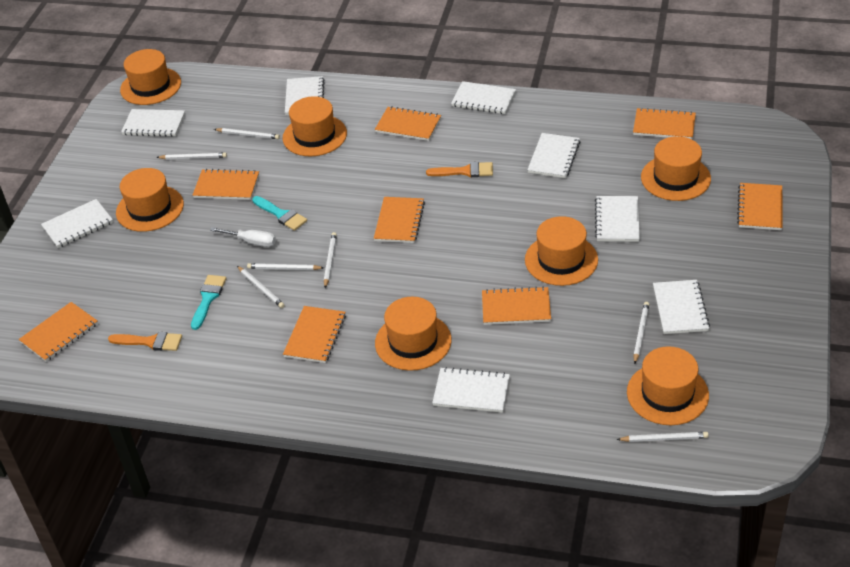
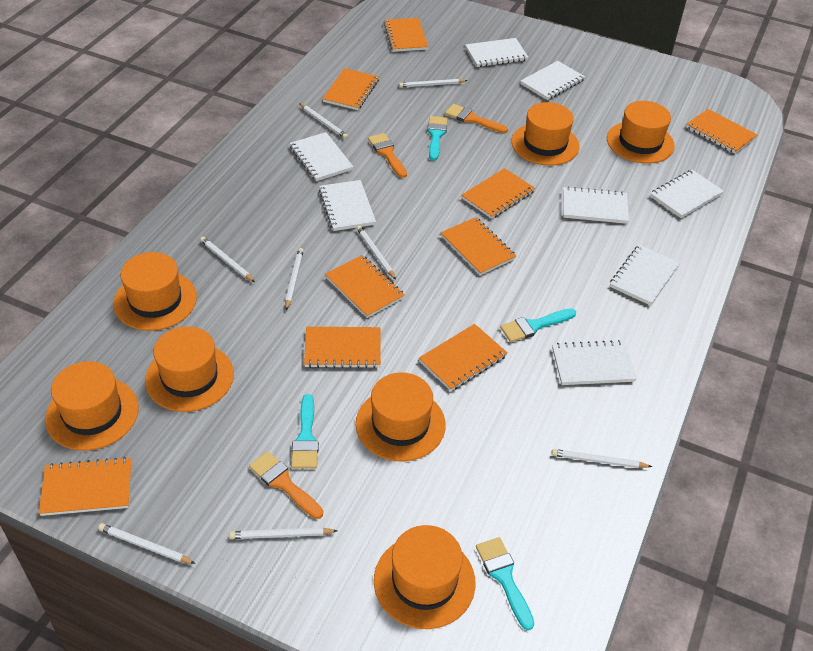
orange brush: 2 -> 3
orange notebook: 8 -> 9
turquoise brush: 2 -> 4
white pencil: 7 -> 8
white screwdriver: 1 -> 0

